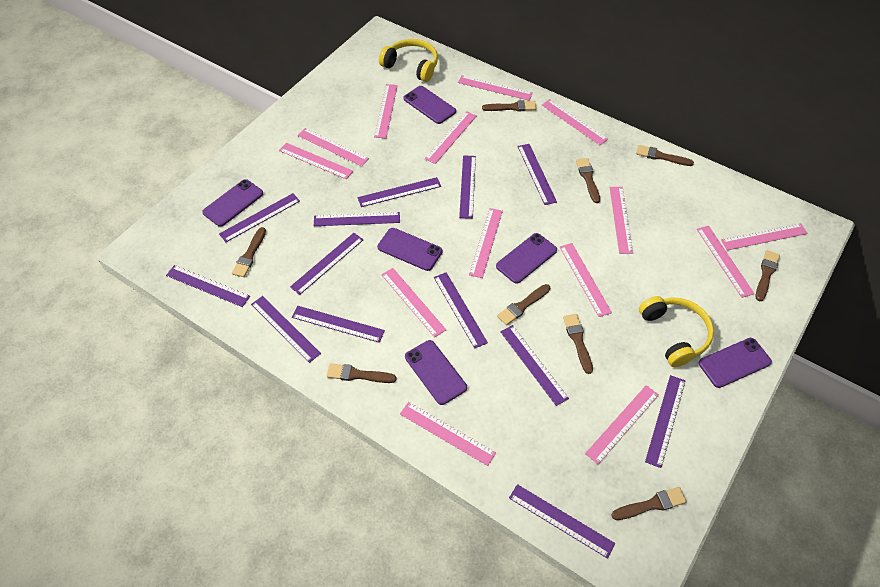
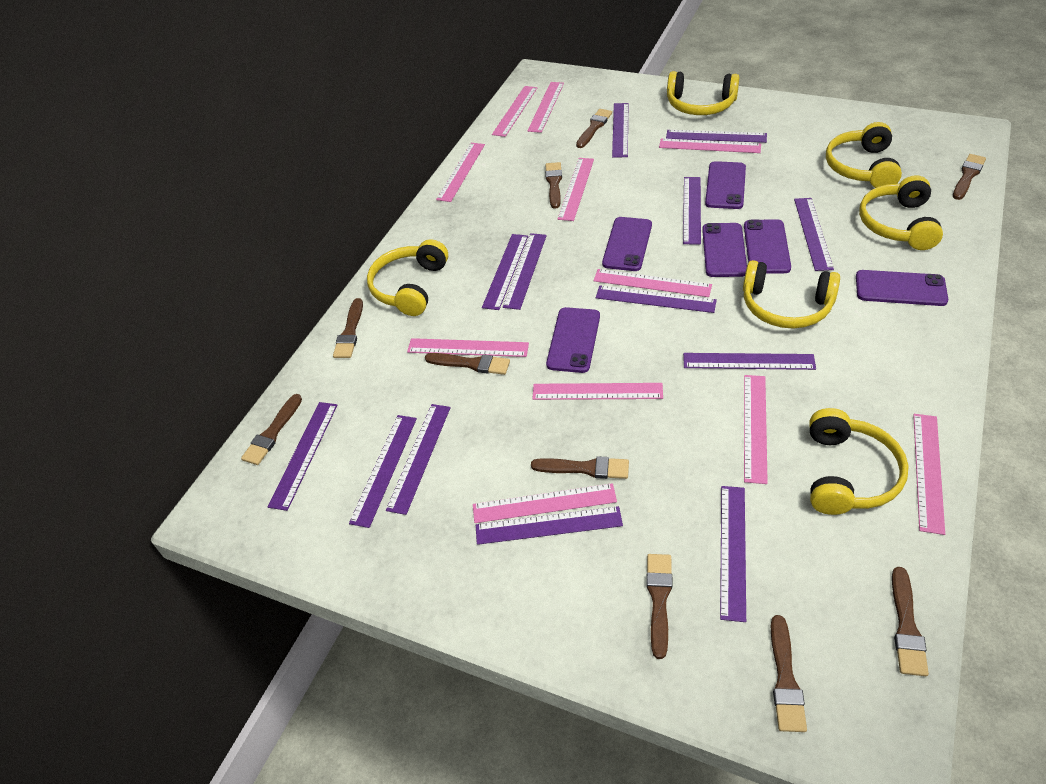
brown brush: 9 -> 10
pink ruler: 14 -> 11
yellow headphones: 2 -> 6

